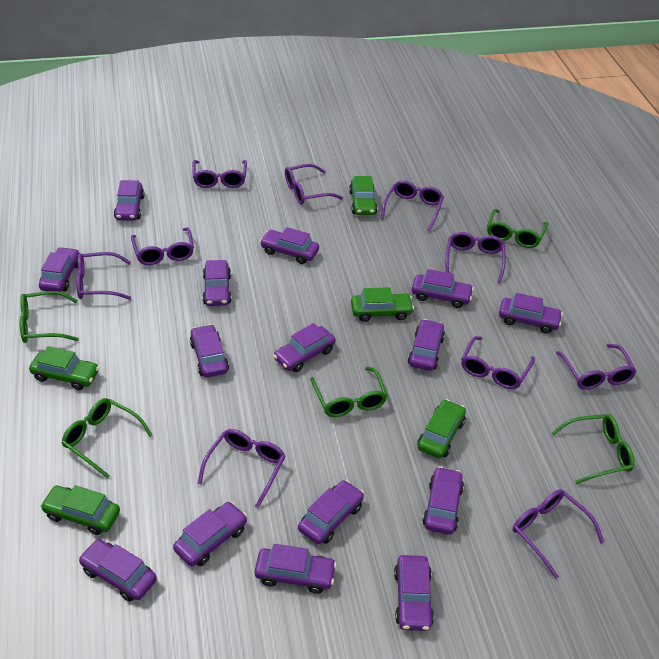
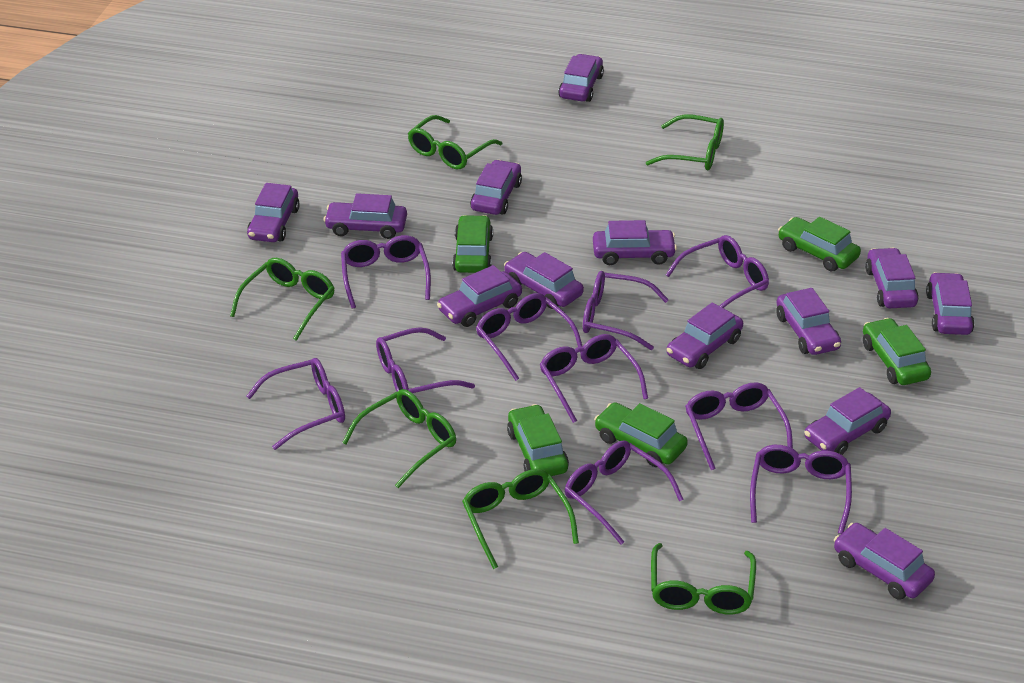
green glasses: 5 -> 6
purple car: 15 -> 13

